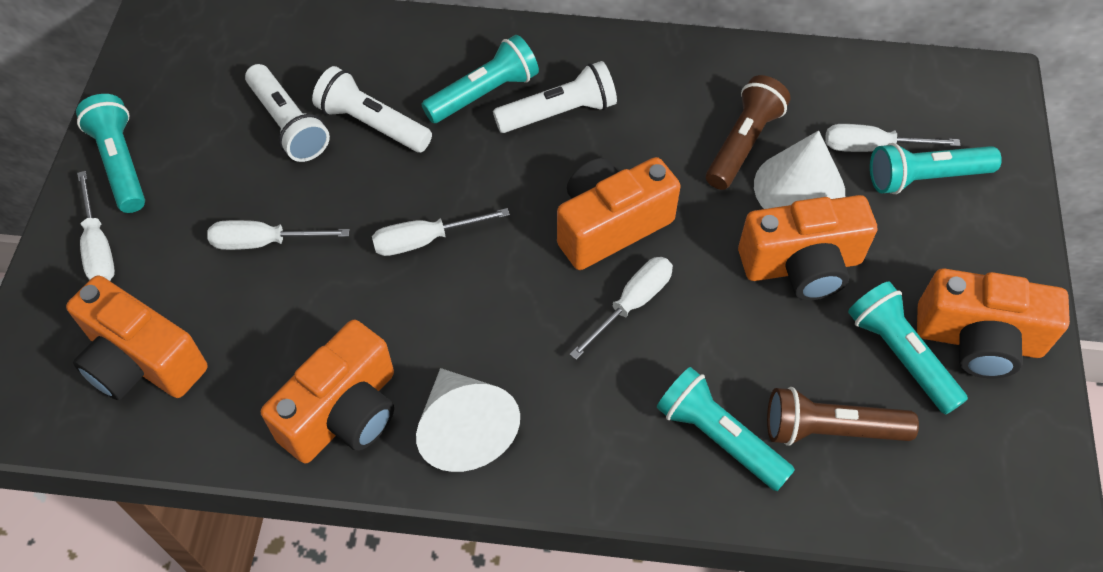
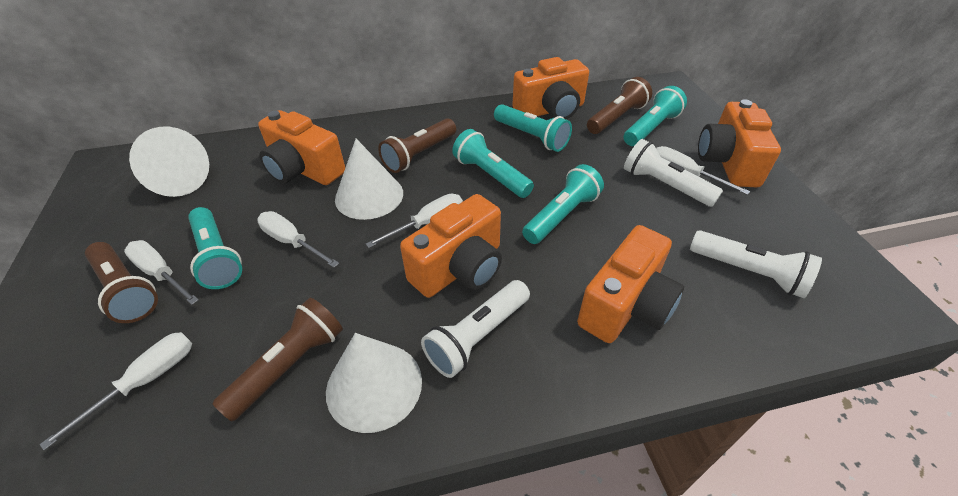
brown flashlight: 2 -> 4
white cone: 2 -> 3

